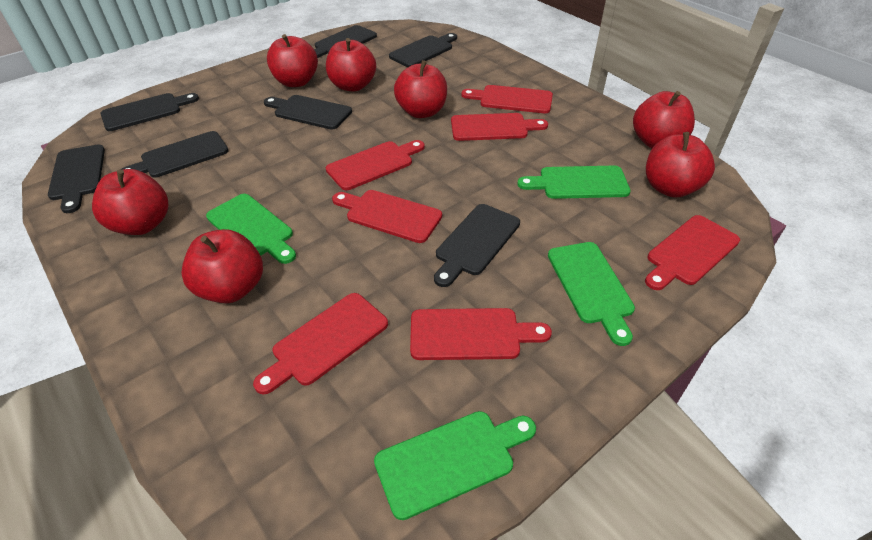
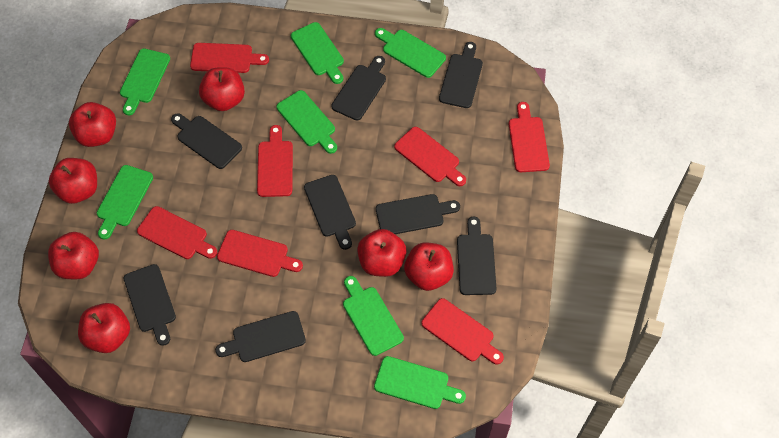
black cutting board: 7 -> 8
green cutting board: 4 -> 7

